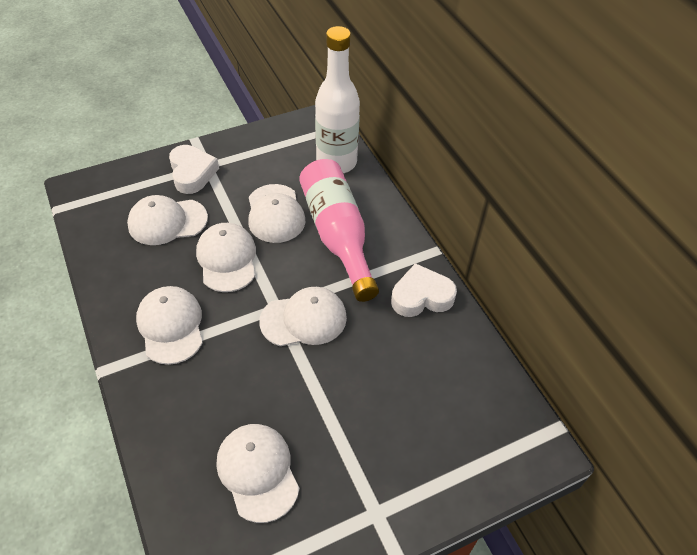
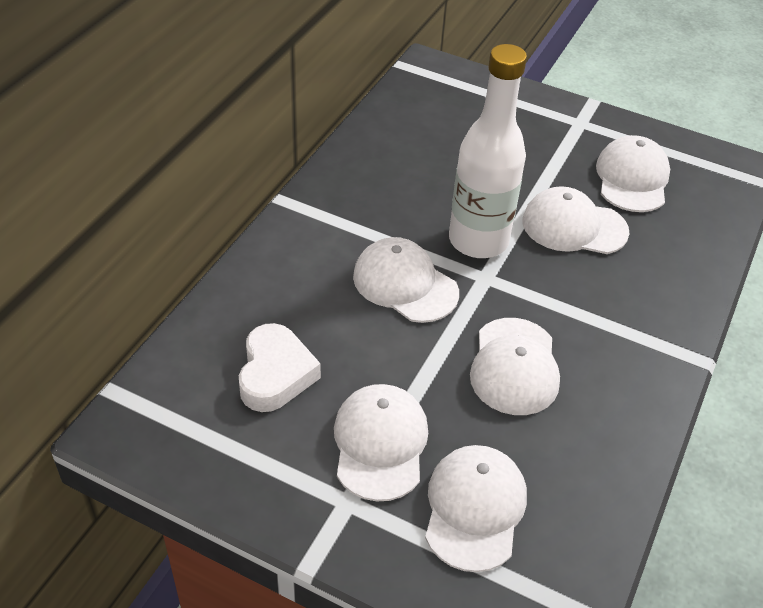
pink bottle: 1 -> 0
white heart: 2 -> 1

